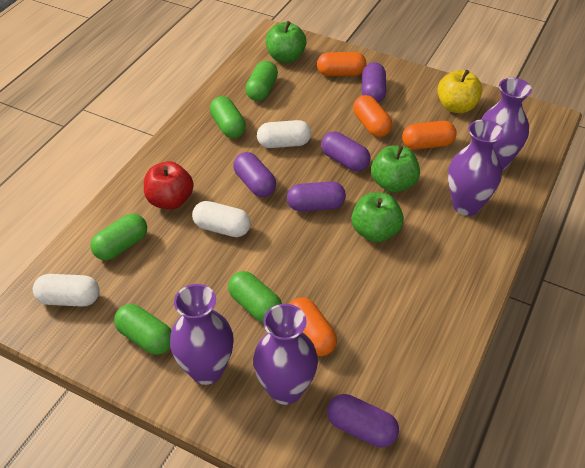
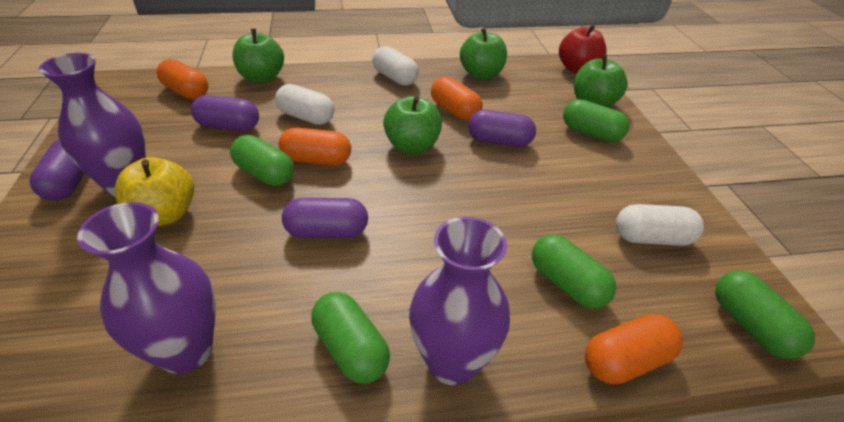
green apple: 3 -> 4
purple capsule: 5 -> 4
purple vase: 4 -> 3

